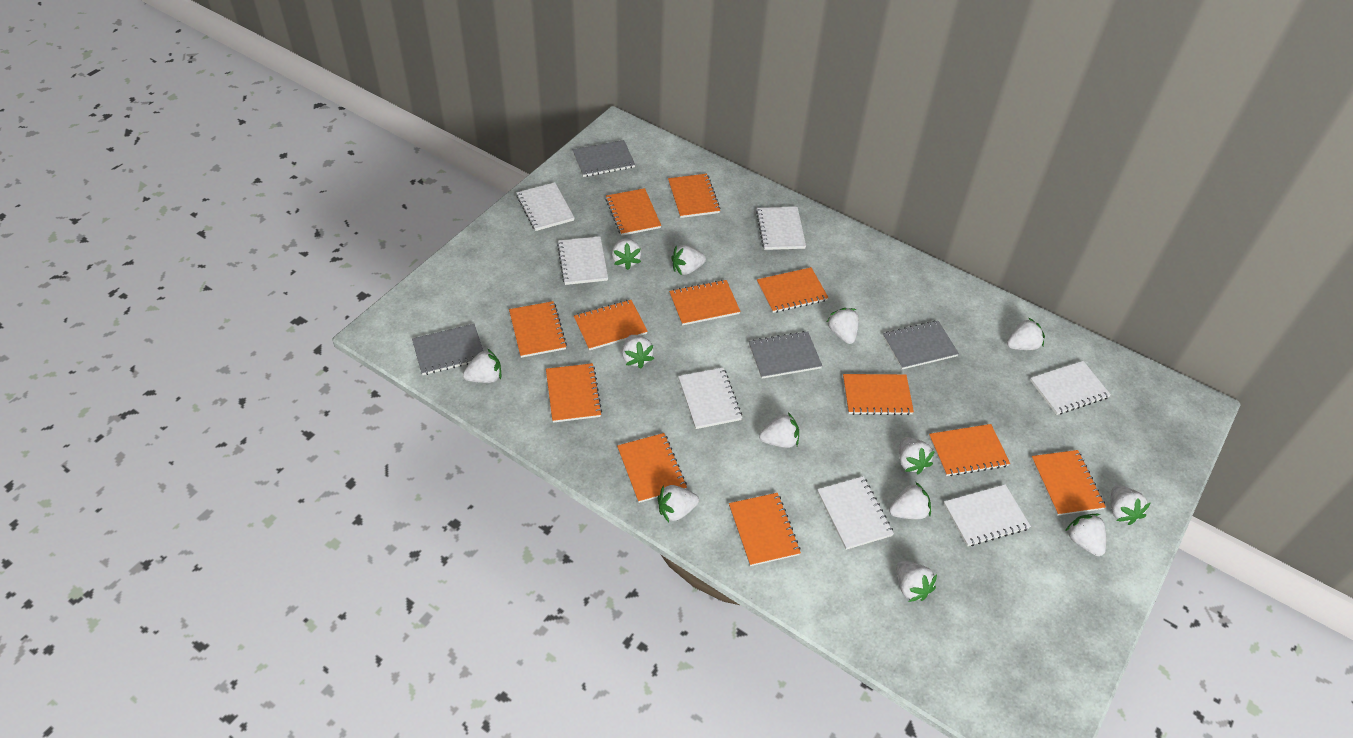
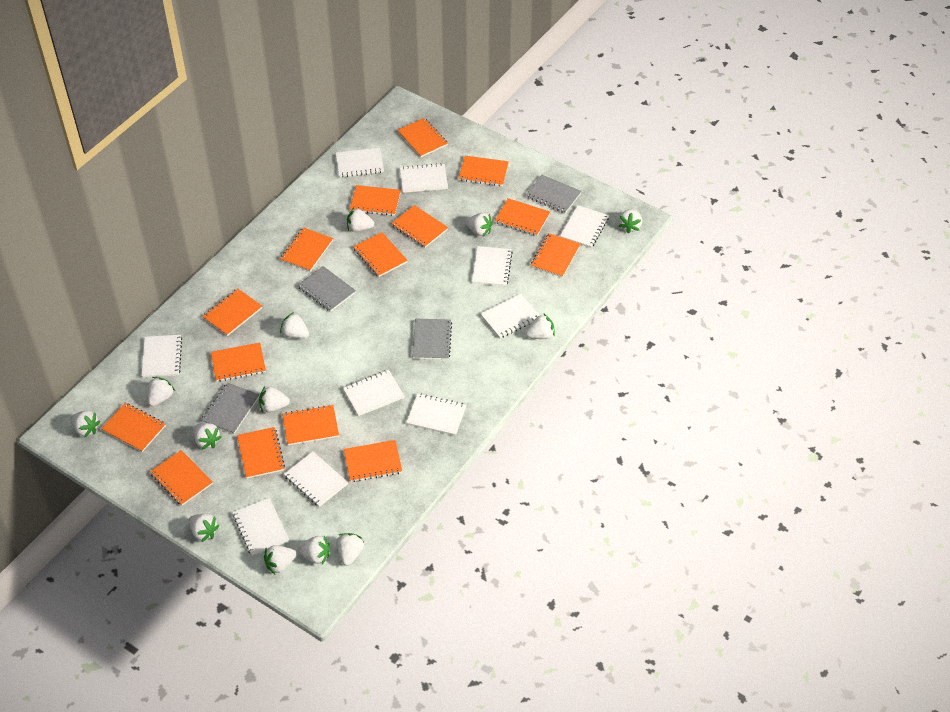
orange notebook: 12 -> 15
white notebook: 7 -> 10

